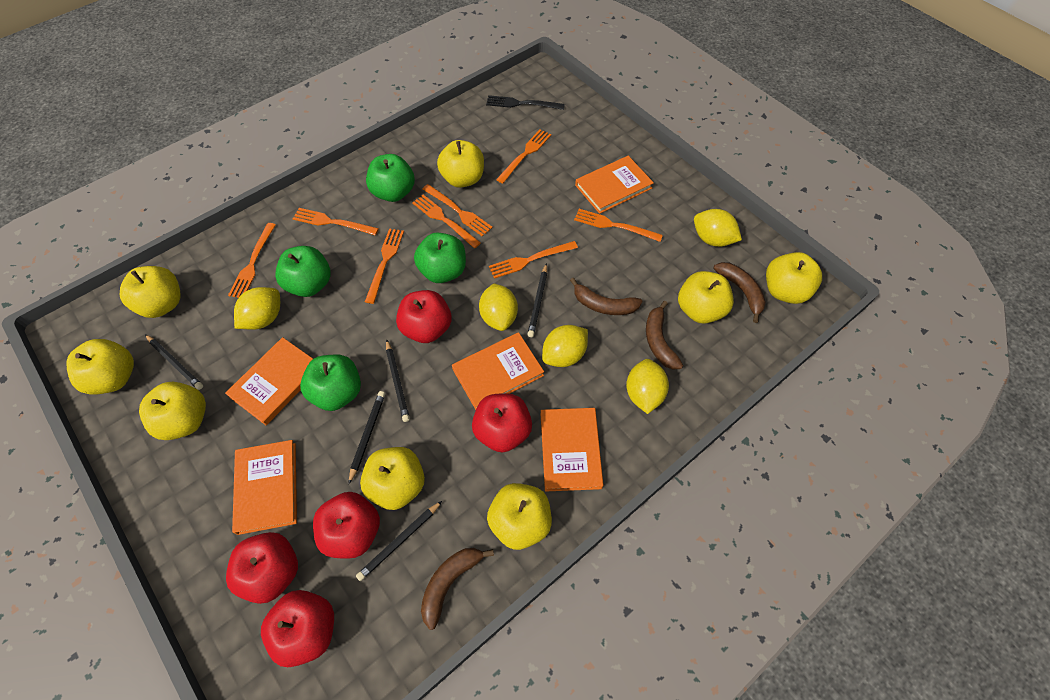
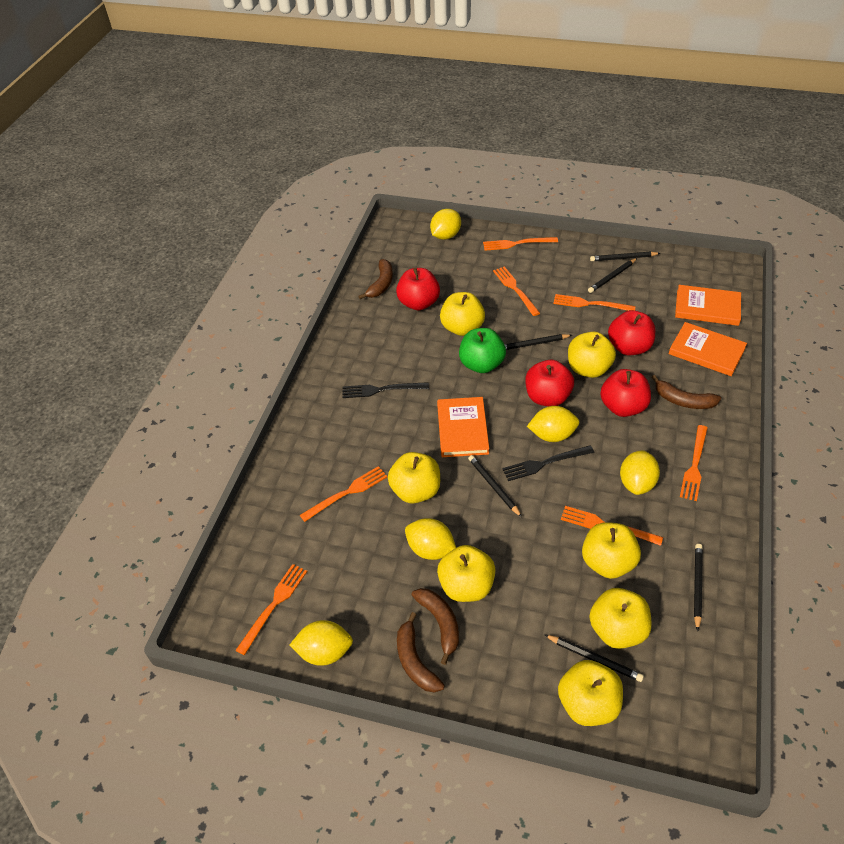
black fork: 1 -> 2
black pencil: 5 -> 6
green apple: 4 -> 1
orange book: 5 -> 3
orange fork: 8 -> 7
red apple: 5 -> 4
yellow apple: 8 -> 7

